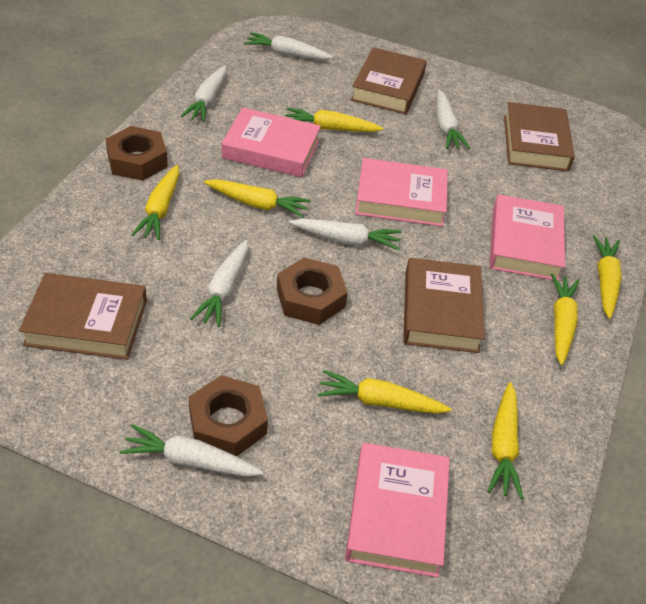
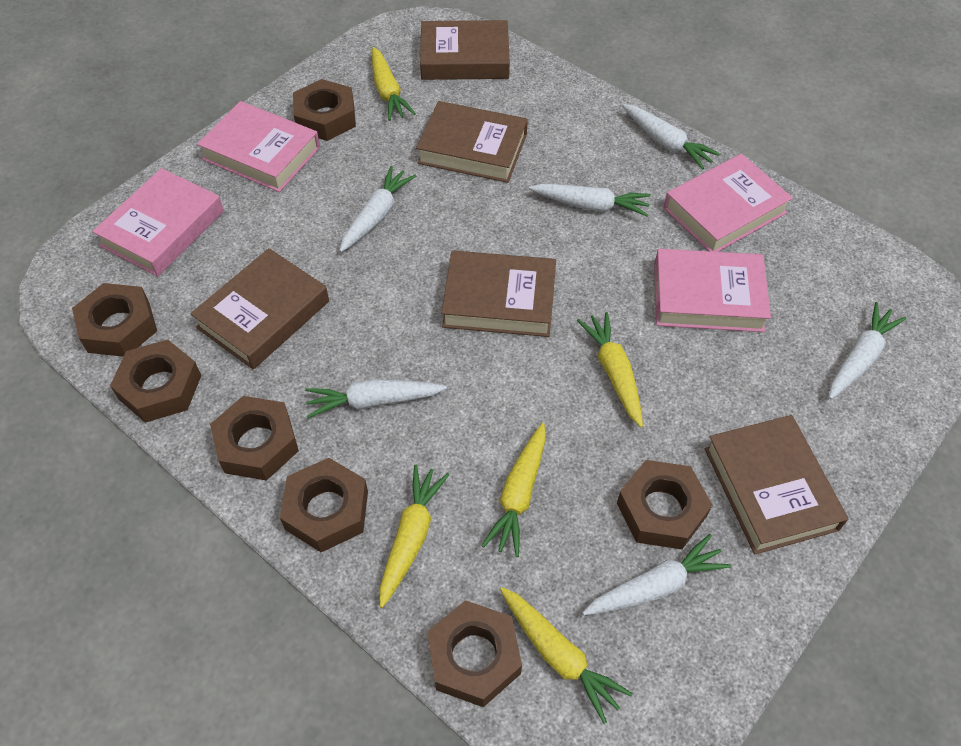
brown book: 4 -> 5
brown nut: 3 -> 7
yellow carrot: 7 -> 5

